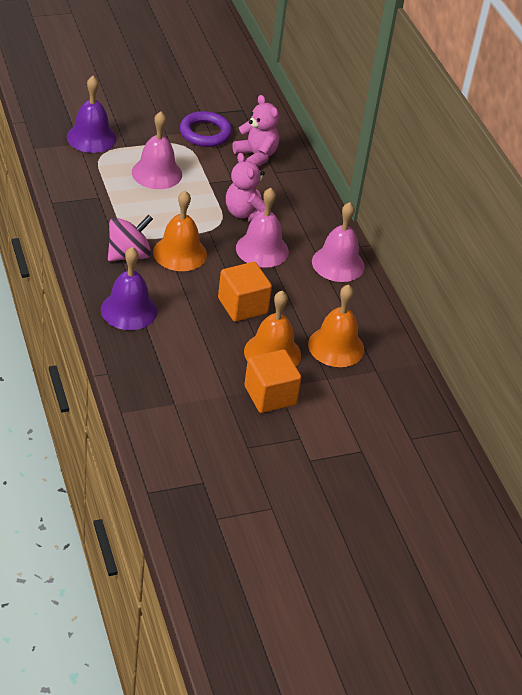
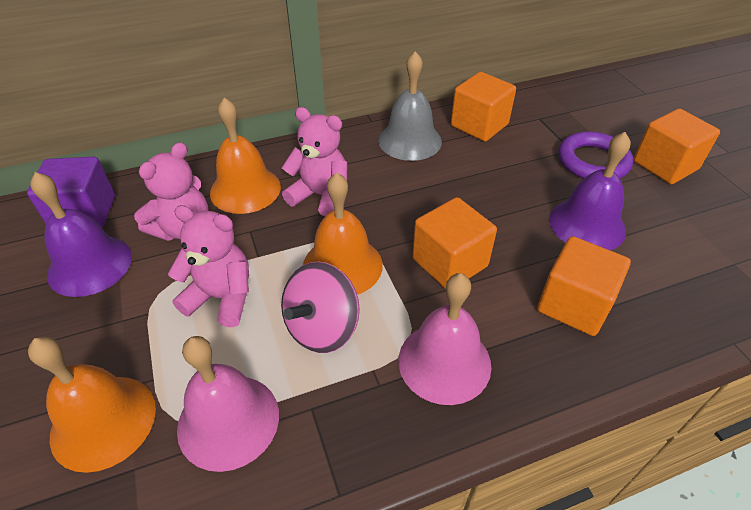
grey bell: 0 -> 1
orange cube: 2 -> 4
pink bell: 3 -> 2
pink teddy bear: 2 -> 3
purple cube: 0 -> 1

